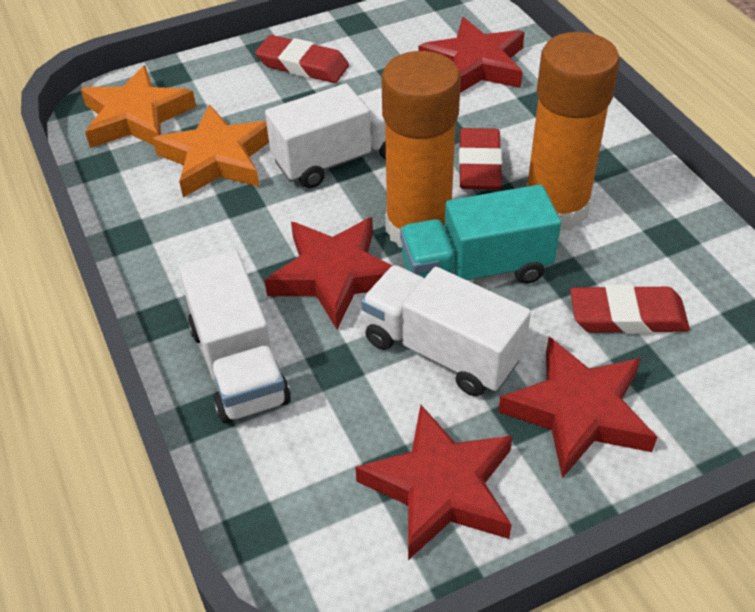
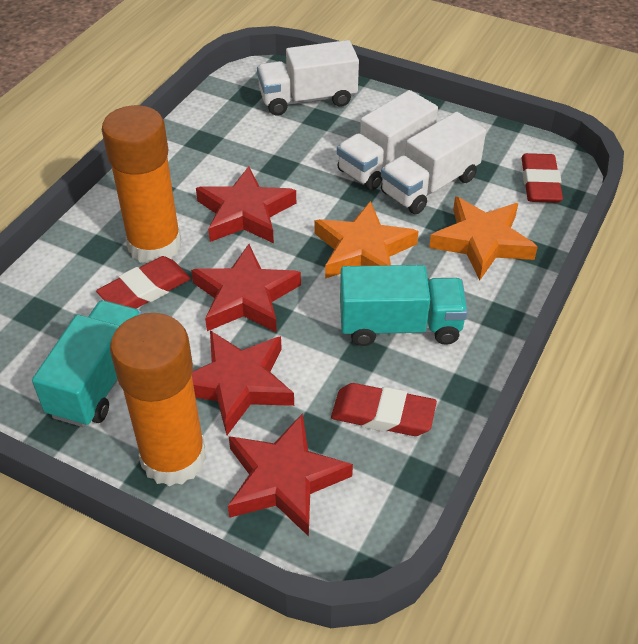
turquoise truck: 1 -> 2

